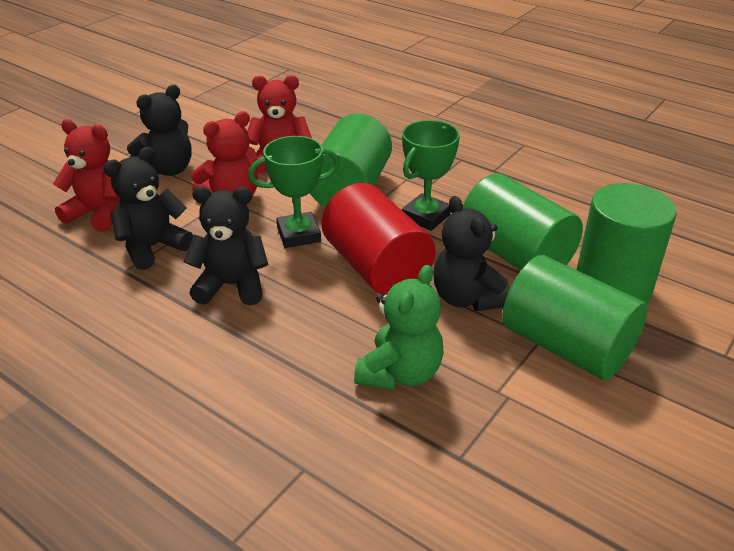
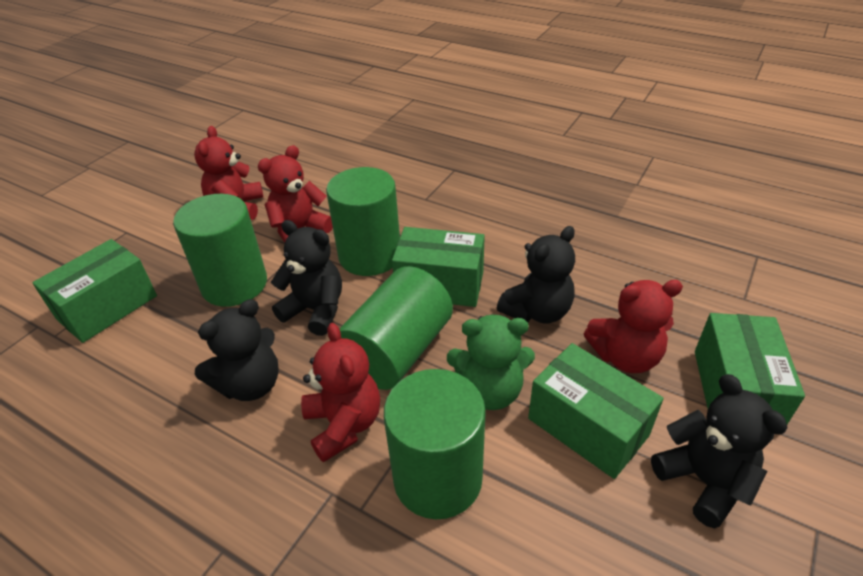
green box: 0 -> 4
green trophy: 2 -> 0
red cylinder: 1 -> 0
red teddy bear: 3 -> 4

